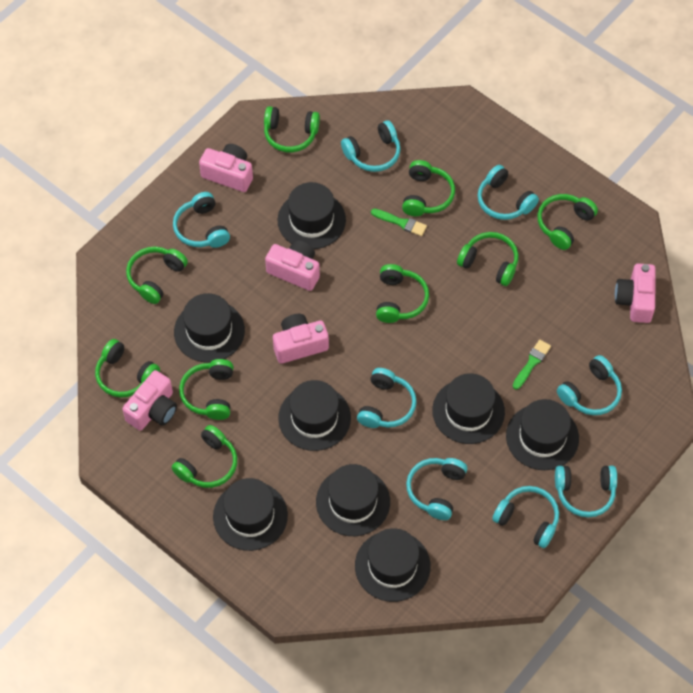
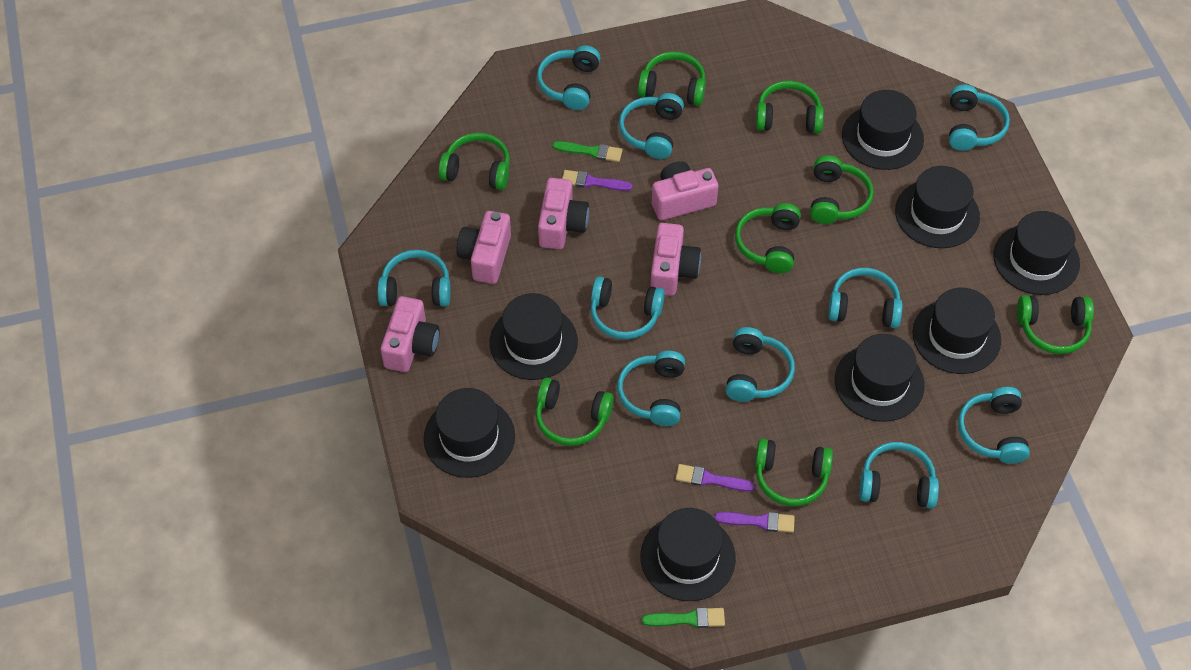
green headphones: 9 -> 8
purple brush: 0 -> 3
turquoise headphones: 8 -> 10

